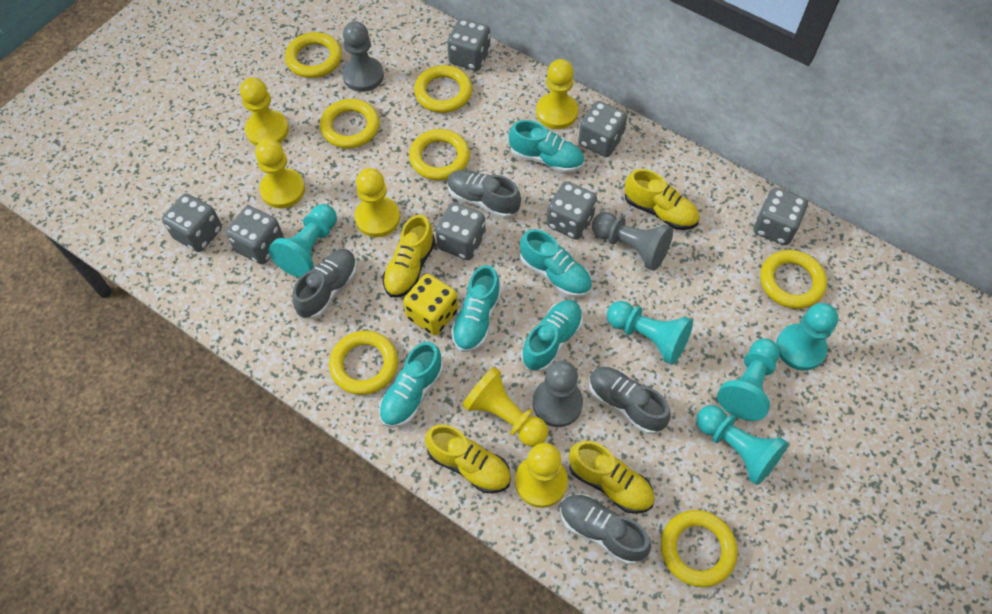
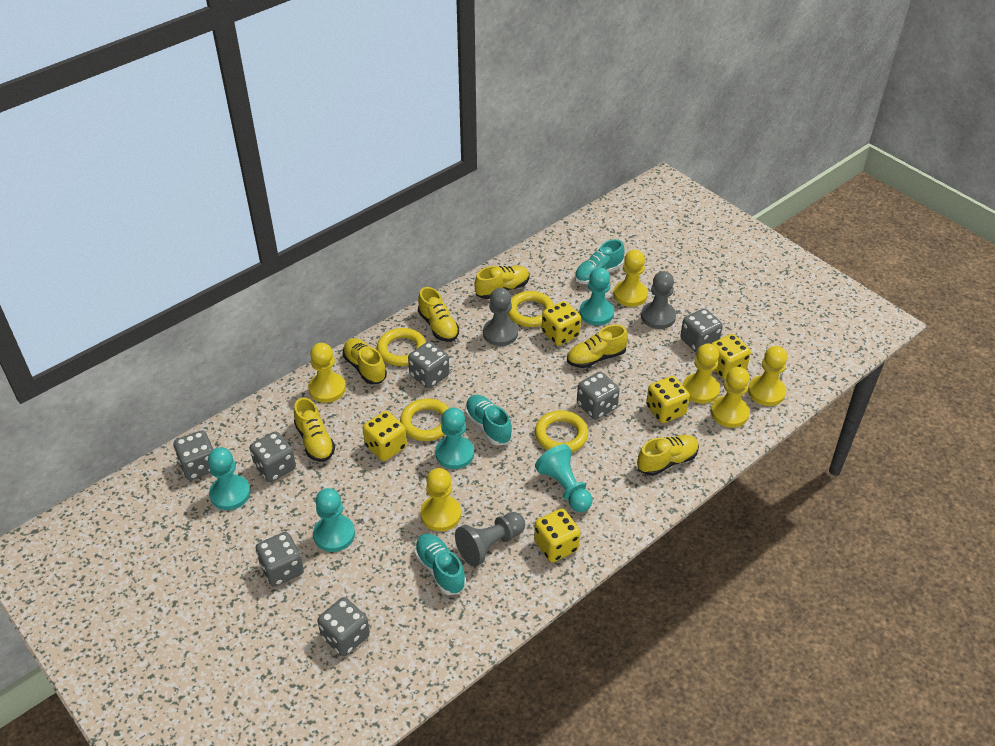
grey shoe: 4 -> 0
turquoise shoe: 5 -> 3
yellow dice: 1 -> 5
yellow ring: 7 -> 4
yellow shoe: 4 -> 6

